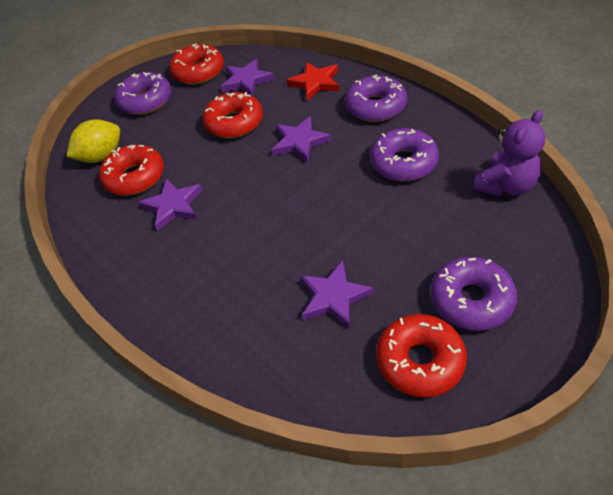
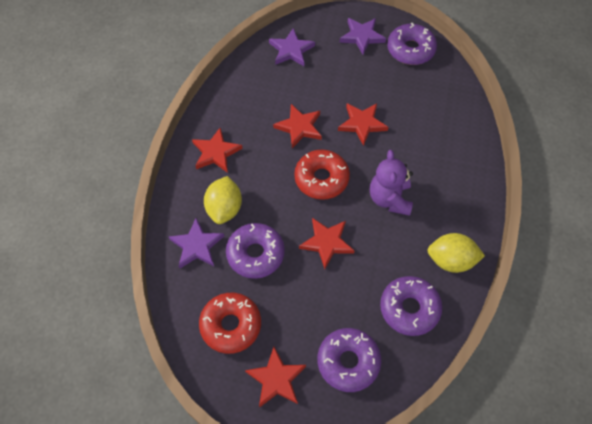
purple star: 4 -> 3
red donut: 4 -> 2
red star: 1 -> 5
yellow lemon: 1 -> 2

